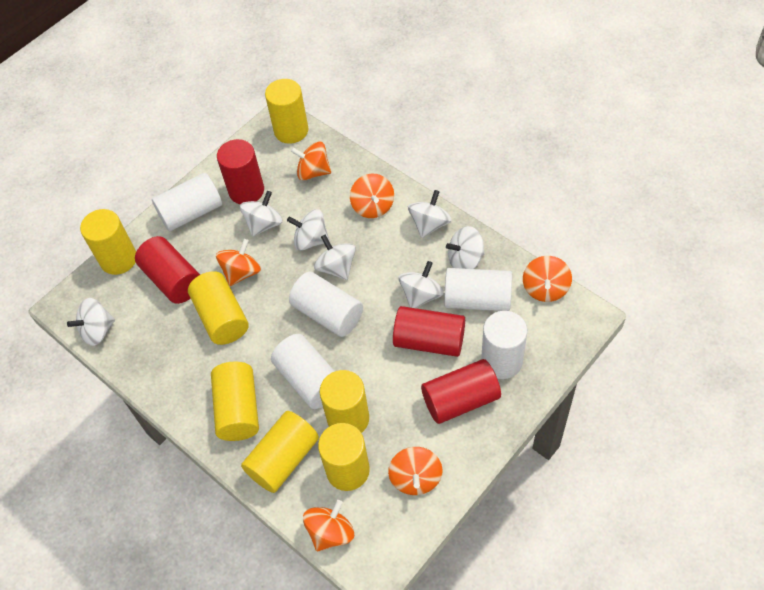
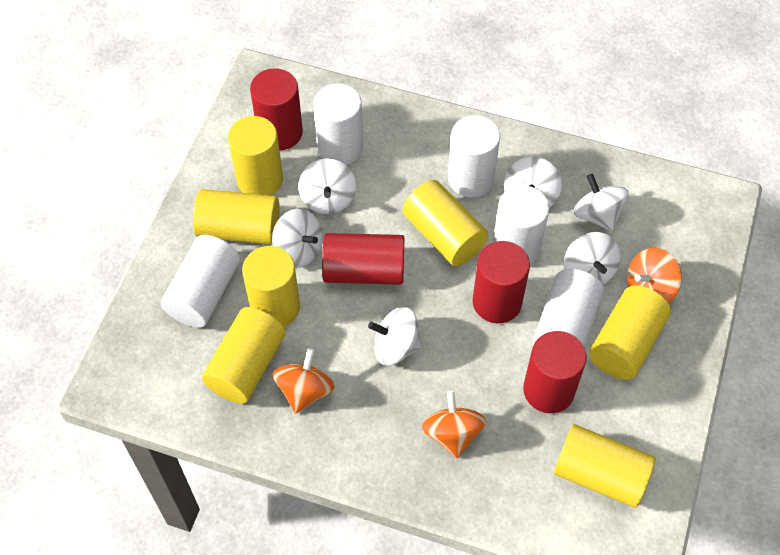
orange spinning top: 6 -> 3
white spinning top: 7 -> 6

